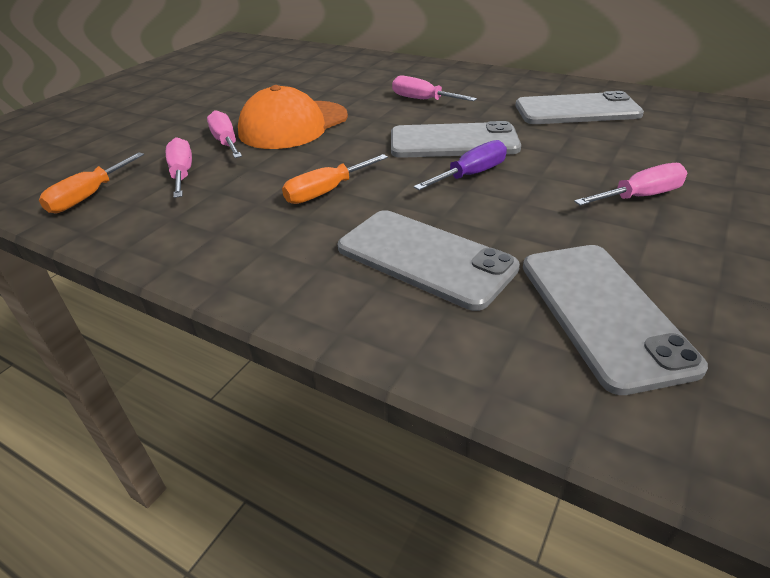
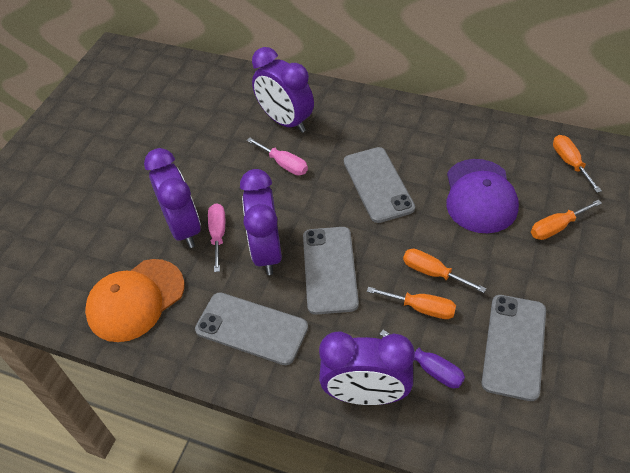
orange screwdriver: 2 -> 4
pink screwdriver: 4 -> 2
purple cap: 0 -> 1
purple clock: 0 -> 4

